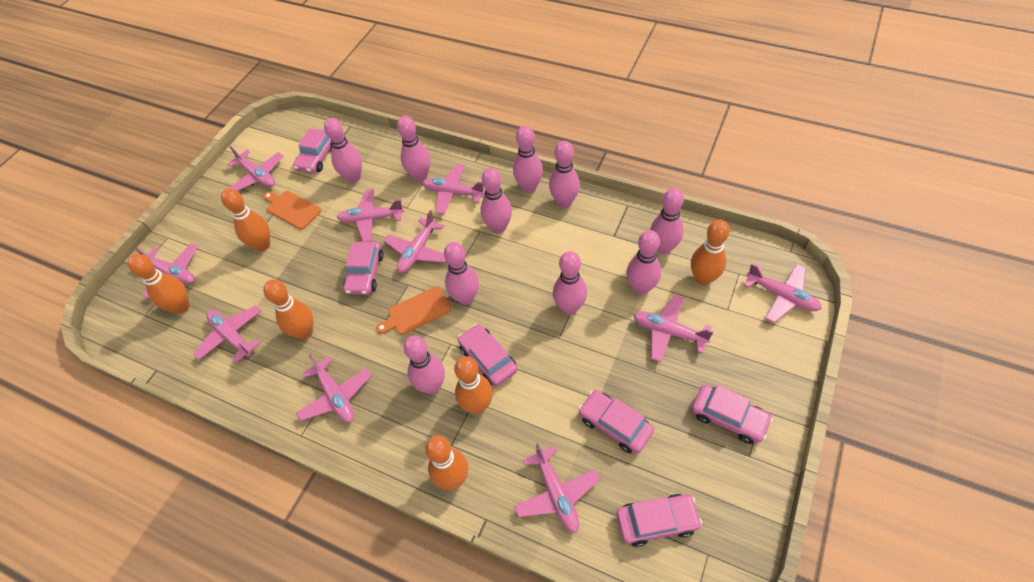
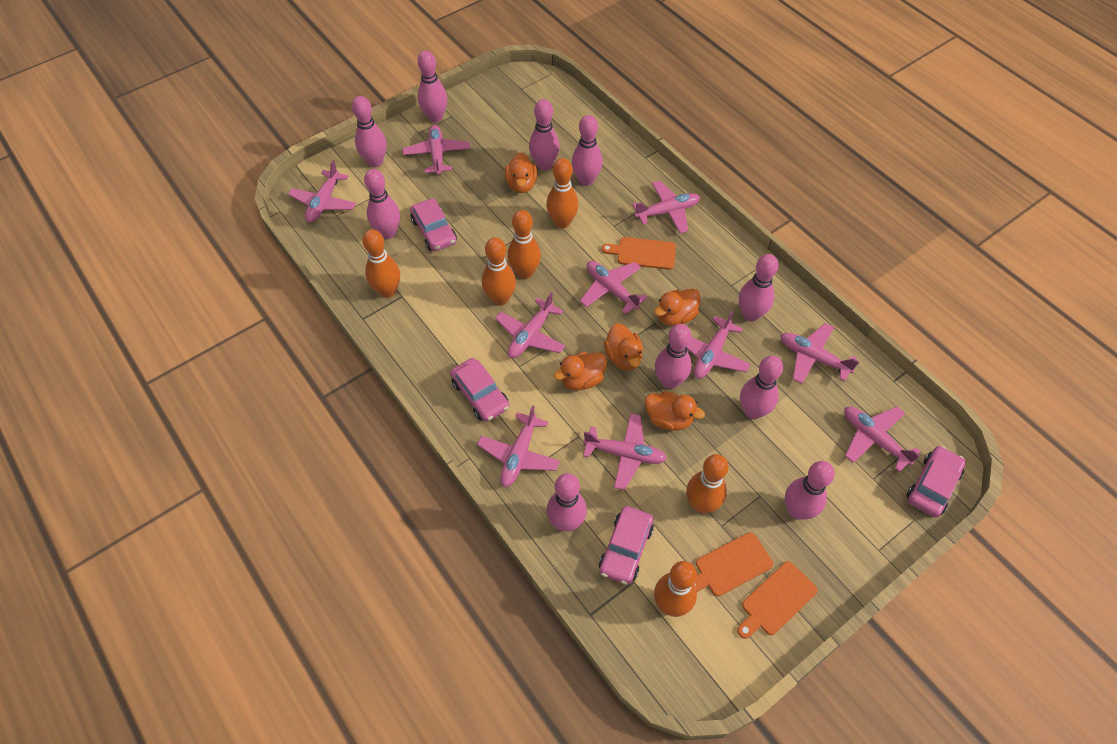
orange cutting board: 2 -> 3
orange duck: 0 -> 5
pink car: 6 -> 4

